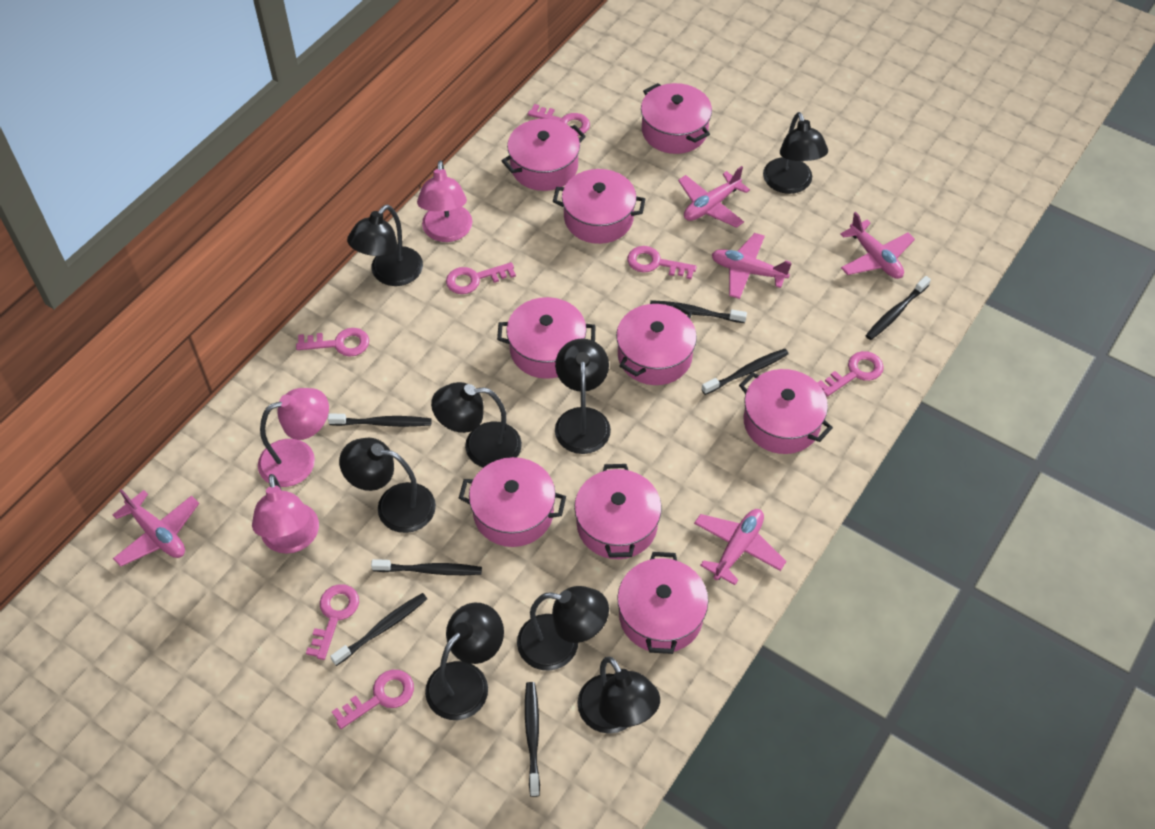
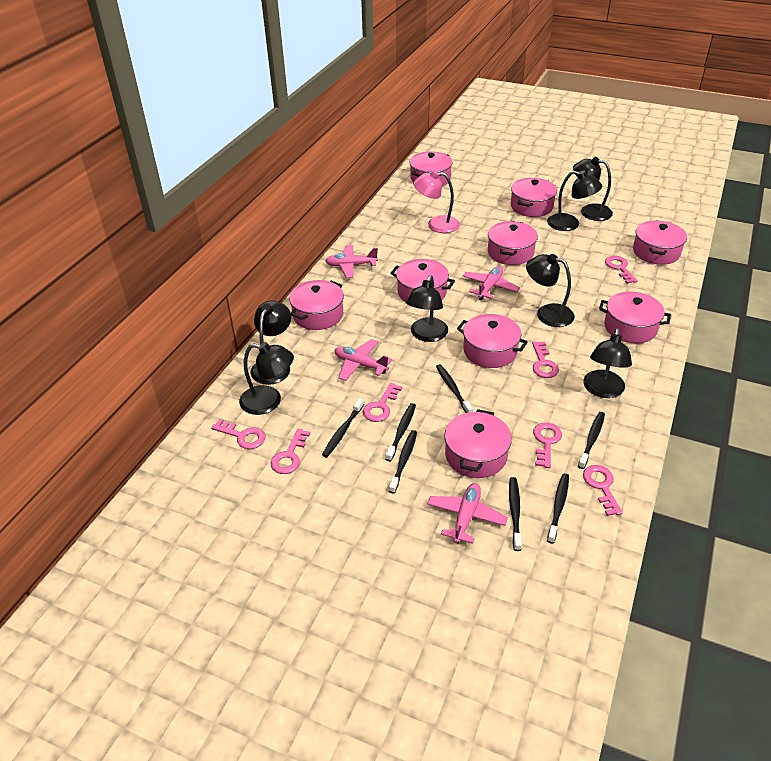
black lamp: 8 -> 7
pink lamp: 3 -> 1
pink plane: 5 -> 4

